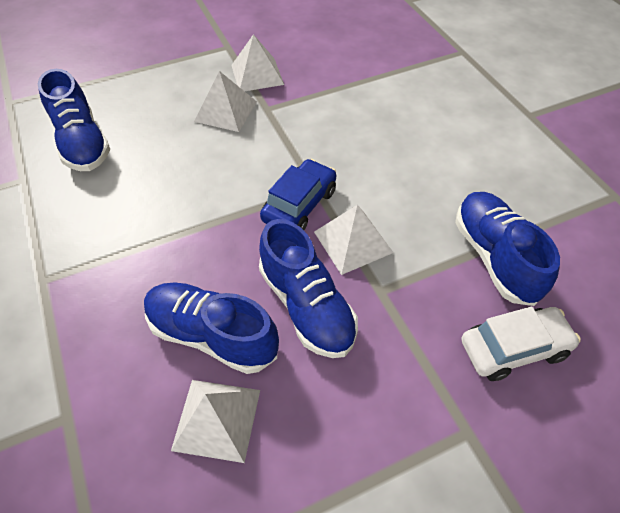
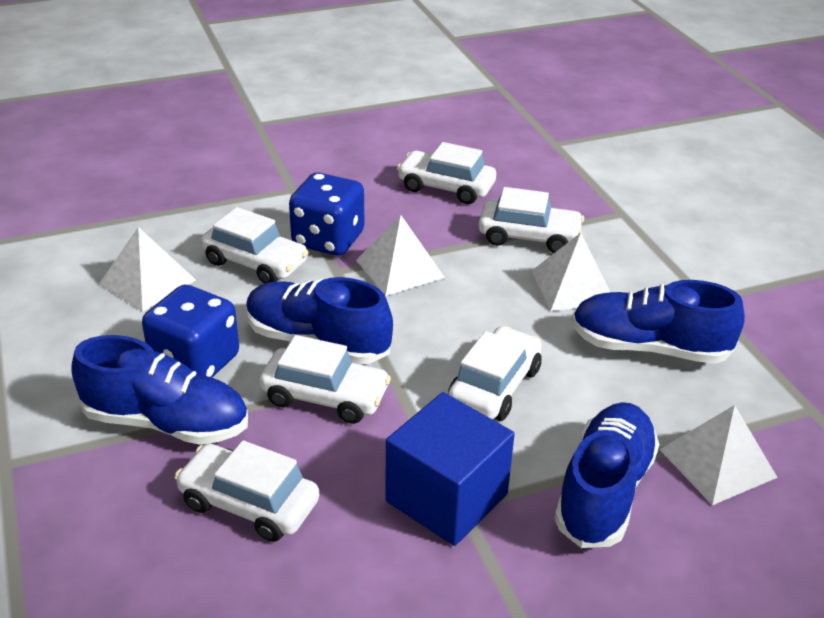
blue car: 1 -> 0
blue cube: 0 -> 1
blue dice: 0 -> 2
white car: 1 -> 6

